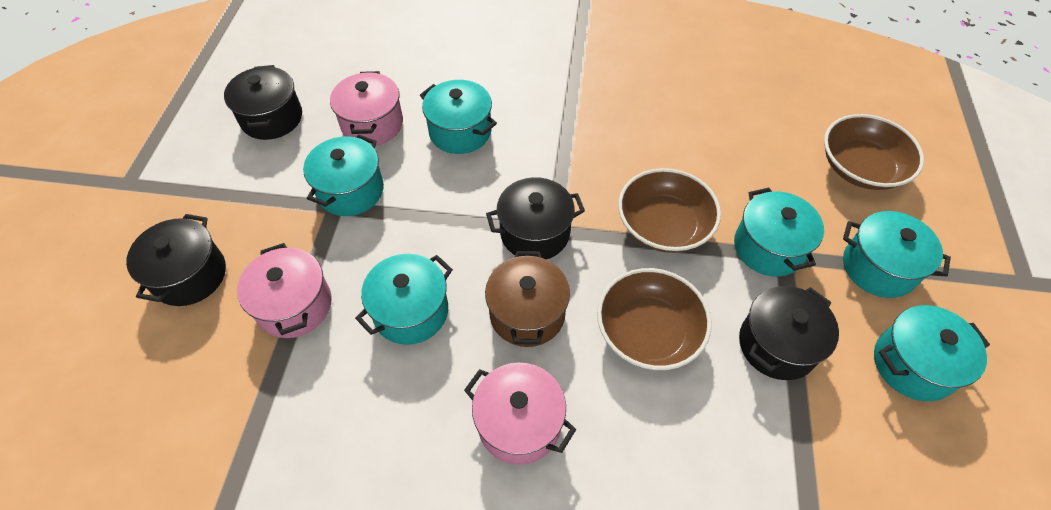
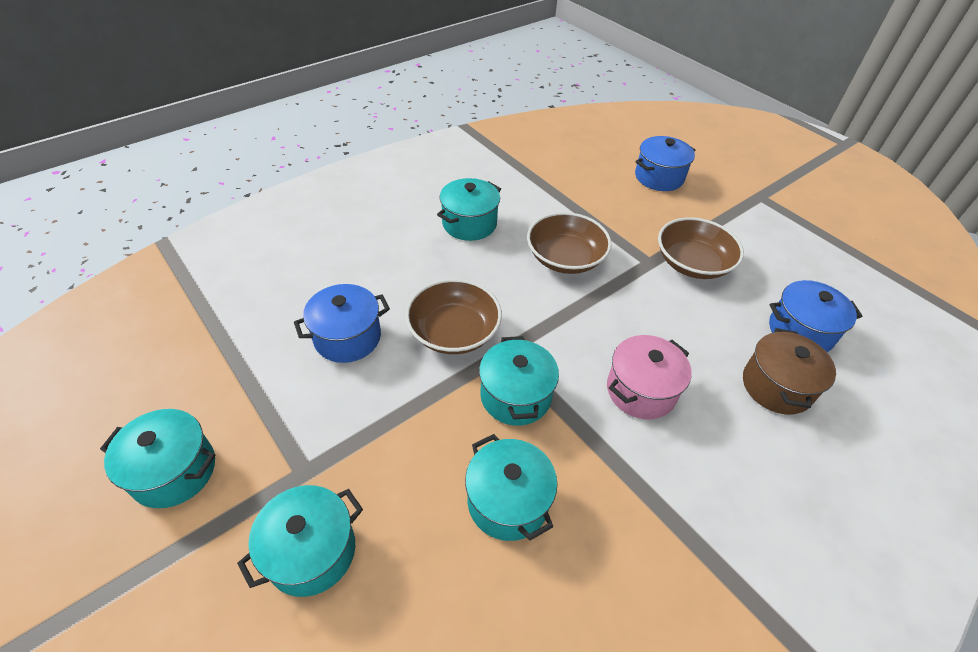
black pot: 4 -> 0
blue pot: 0 -> 3
pink pot: 3 -> 1
turquoise pot: 6 -> 5

